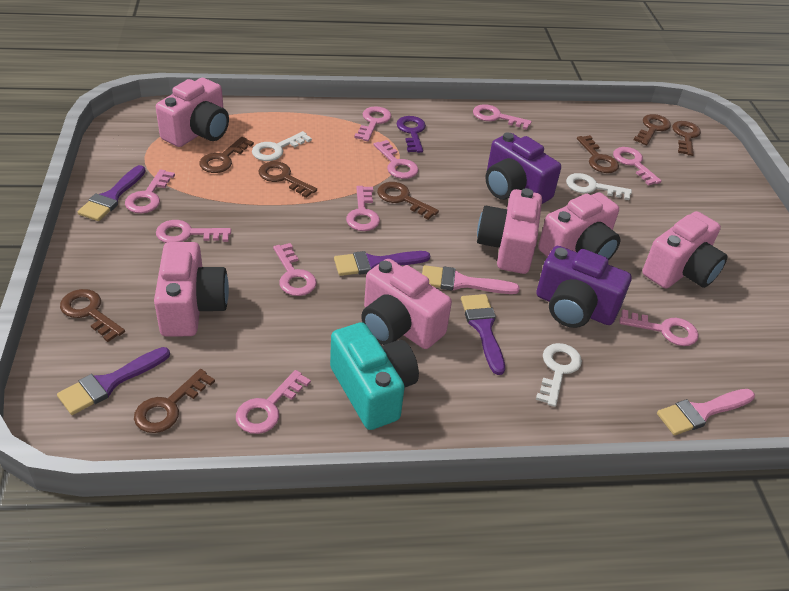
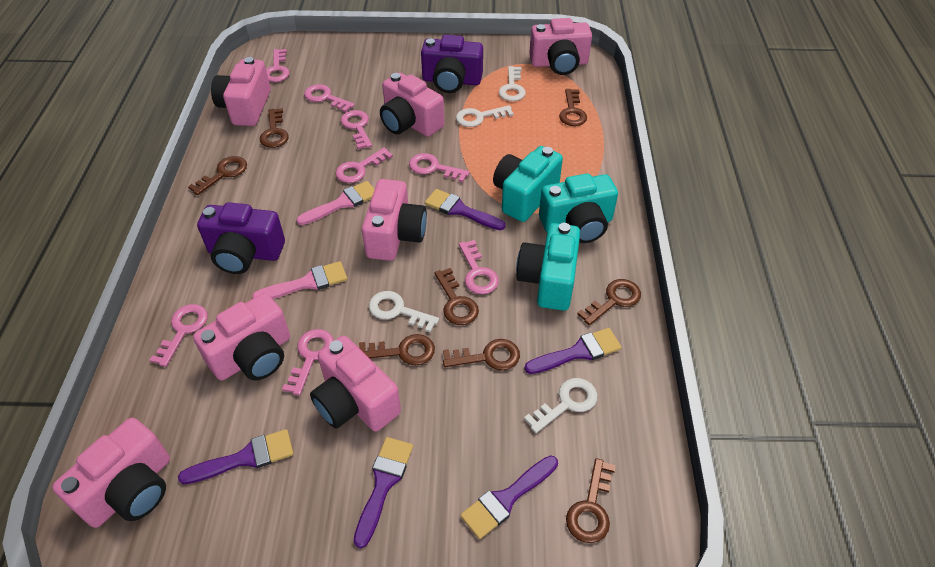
pink camera: 6 -> 7
pink key: 10 -> 8
purple brush: 4 -> 5
purple key: 1 -> 0
turquoise camera: 1 -> 3
white key: 3 -> 4

